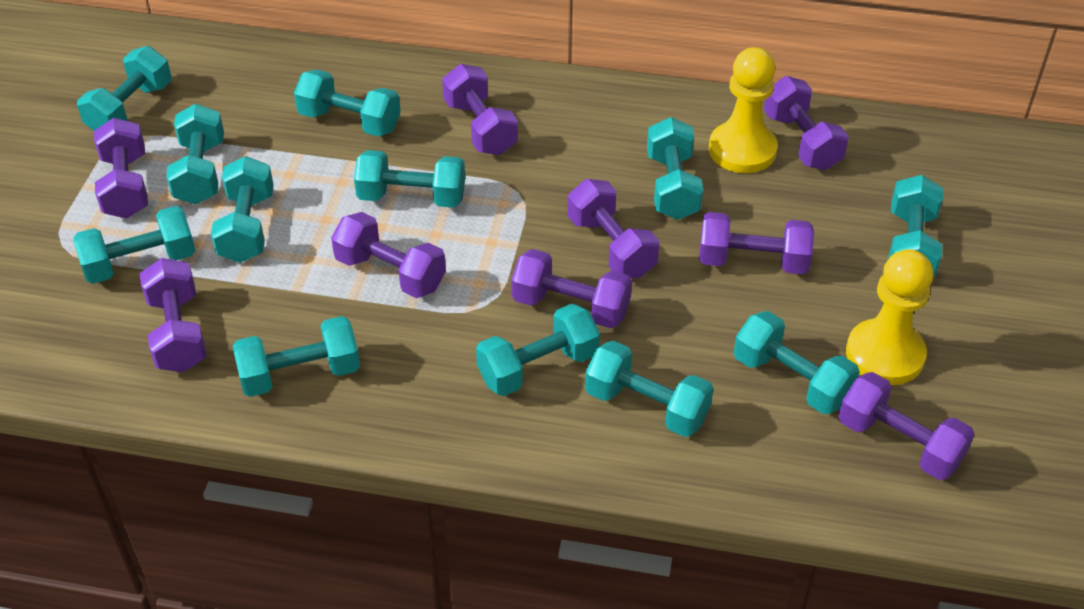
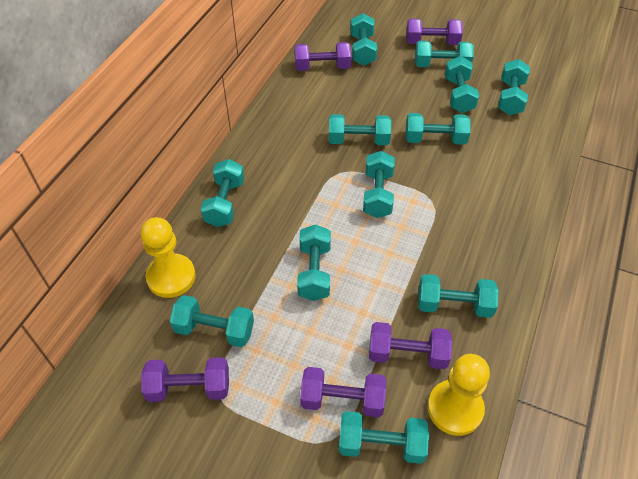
purple dumbbell: 9 -> 5

